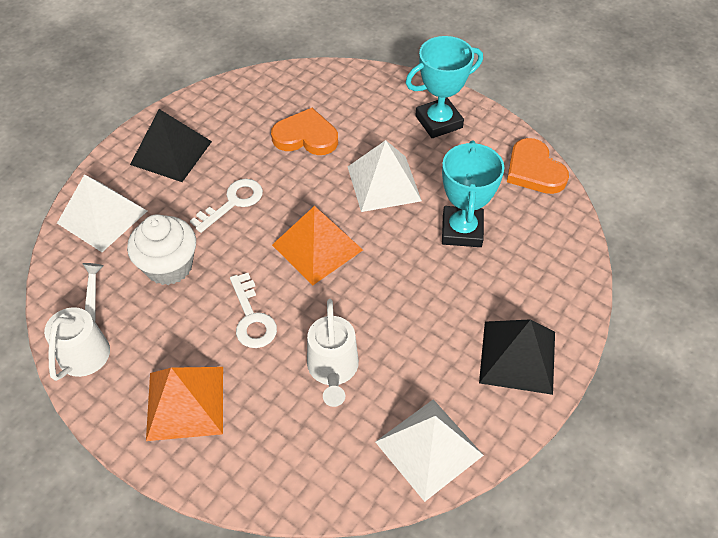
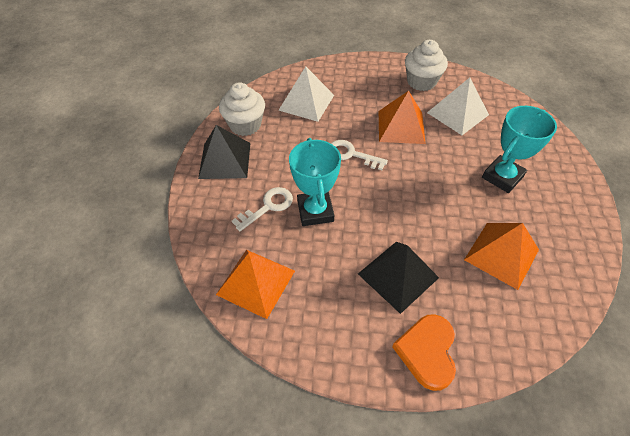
orange heart: 2 -> 1
orange pyramid: 2 -> 3
white cupcake: 1 -> 2
white pyramid: 3 -> 2
white watering can: 2 -> 0

